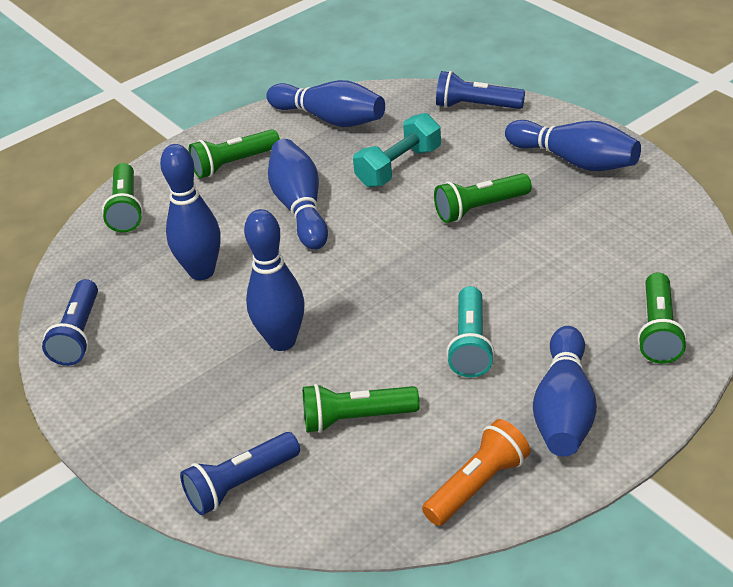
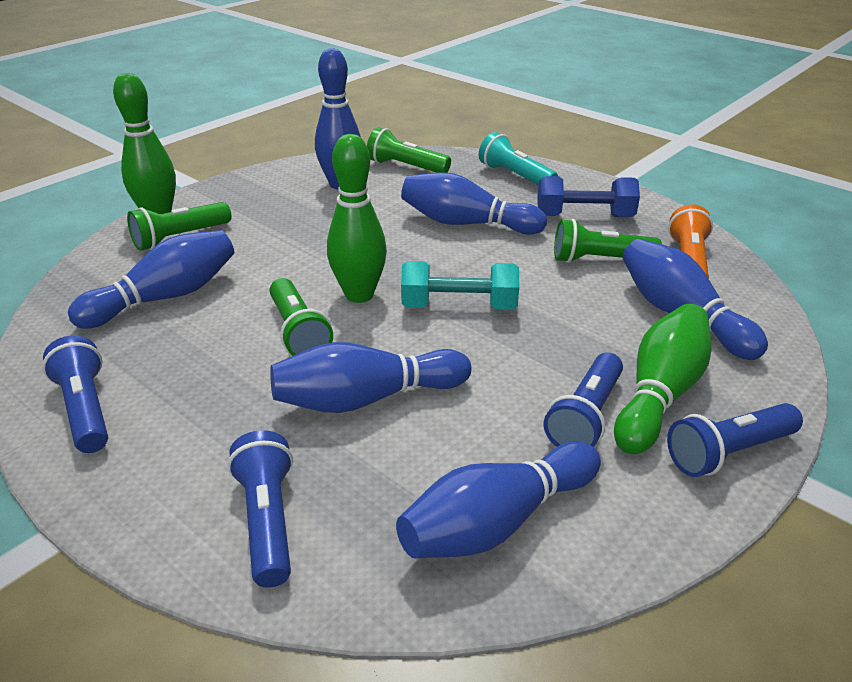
blue dumbbell: 0 -> 1
blue flashlight: 3 -> 4
green bowling pin: 0 -> 3
green flashlight: 5 -> 4

